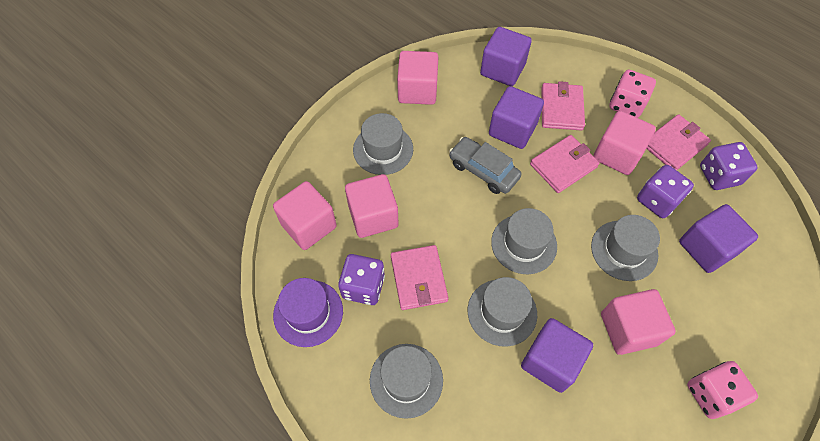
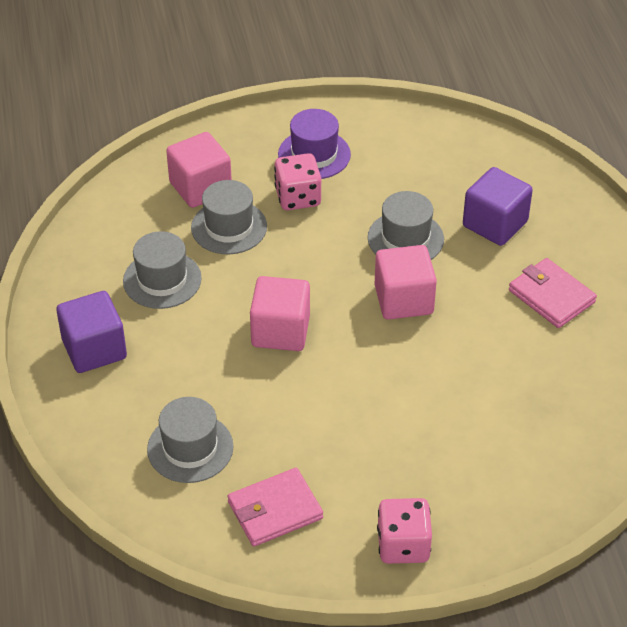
grey car: 1 -> 0
grey hat: 5 -> 4
pink cube: 5 -> 3
pink wallet: 4 -> 2
purple cube: 4 -> 2
purple dice: 3 -> 0

